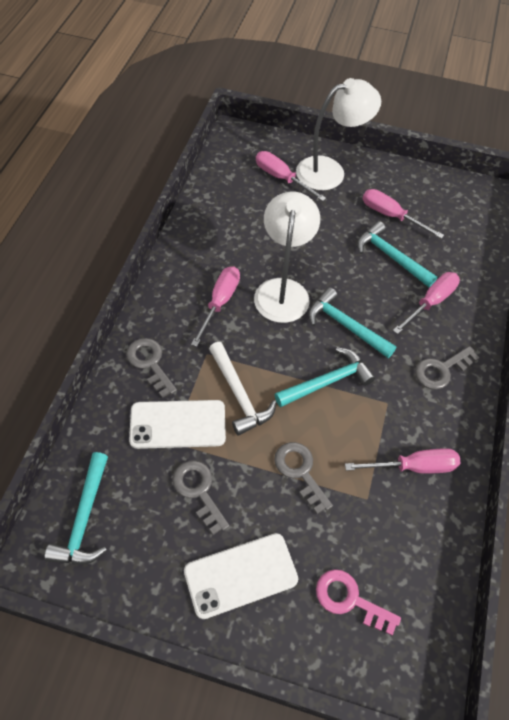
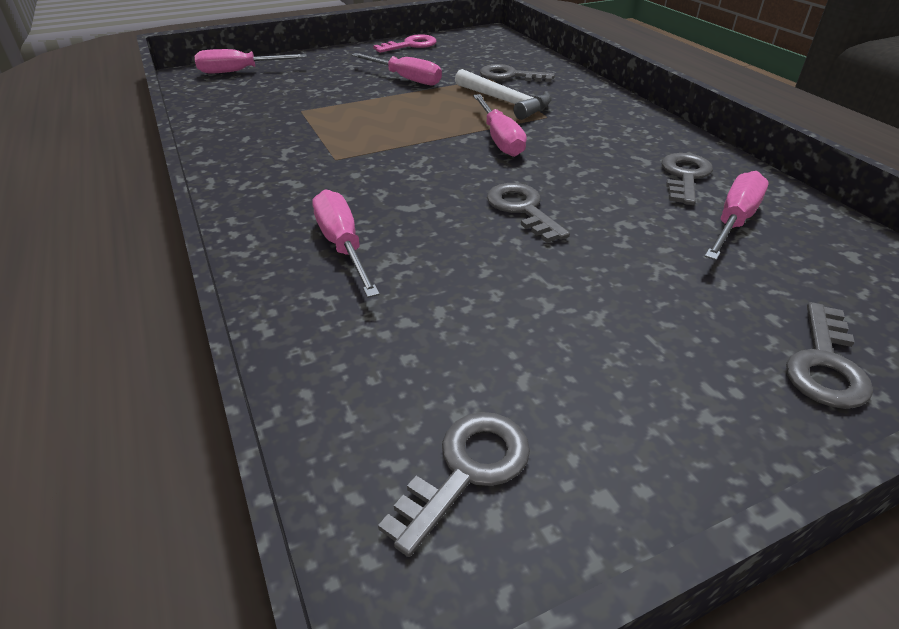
grey key: 4 -> 5
turquoise hammer: 4 -> 0
white lamp: 2 -> 0
white phone: 2 -> 0

